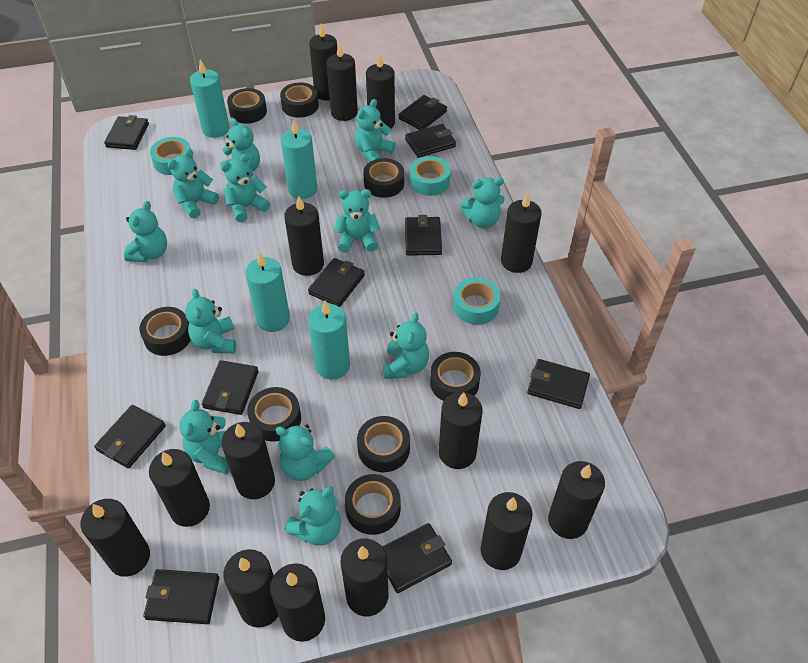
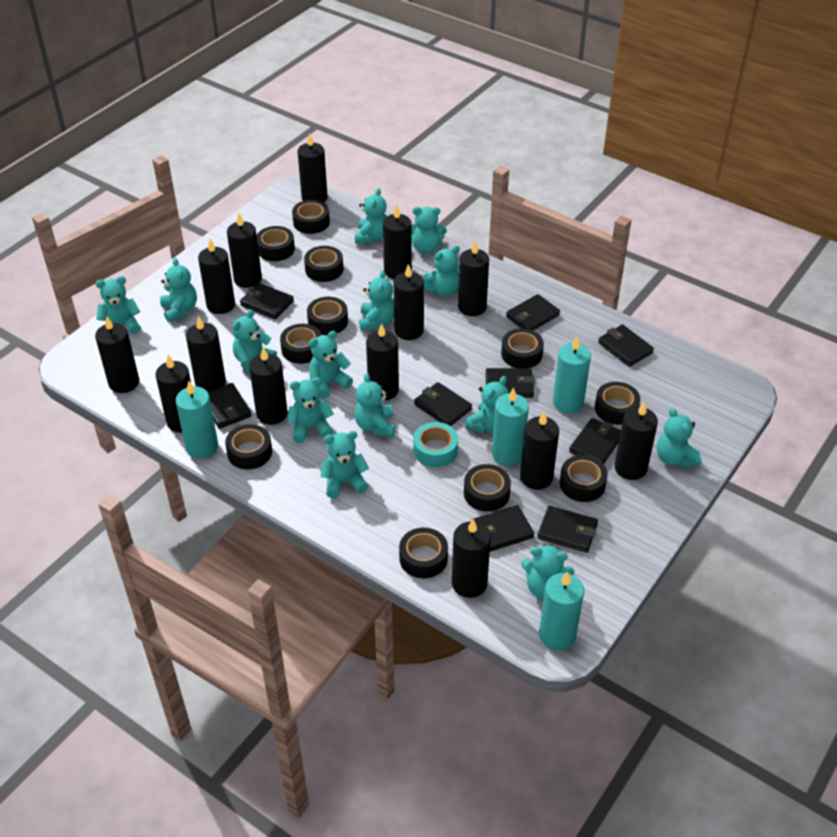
black tape: 8 -> 11
black wallet: 10 -> 9
turquoise tape: 3 -> 1
turquoise teddy bear: 12 -> 14

